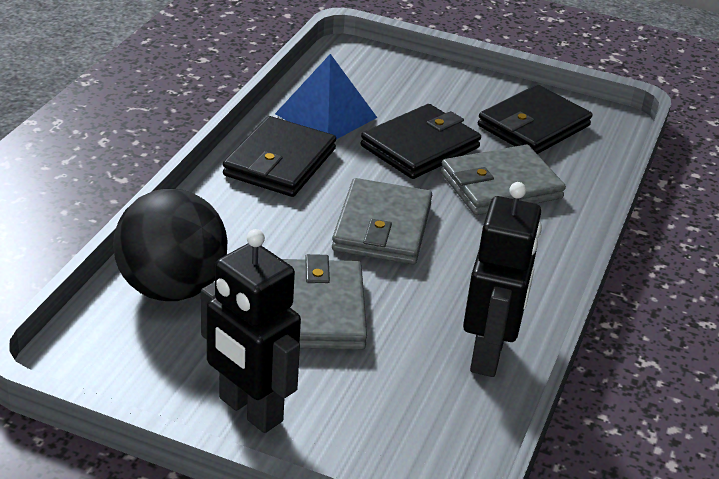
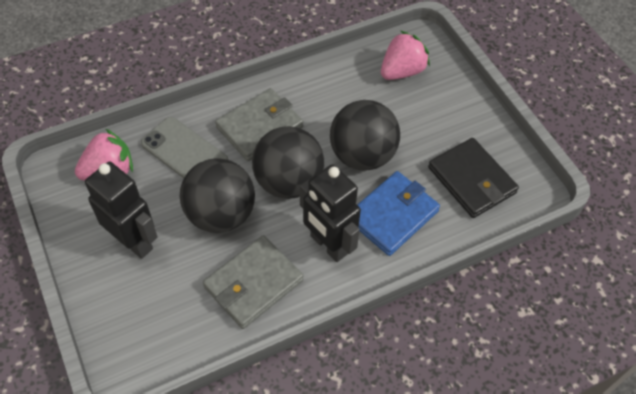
black ball: 1 -> 3
black wallet: 3 -> 1
blue pyramid: 1 -> 0
blue wallet: 0 -> 1
grey phone: 0 -> 1
grey wallet: 3 -> 2
pink strawberry: 0 -> 2

